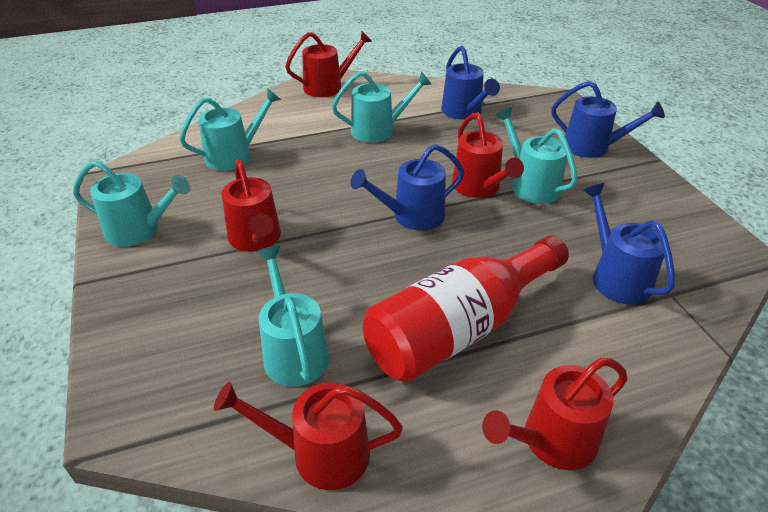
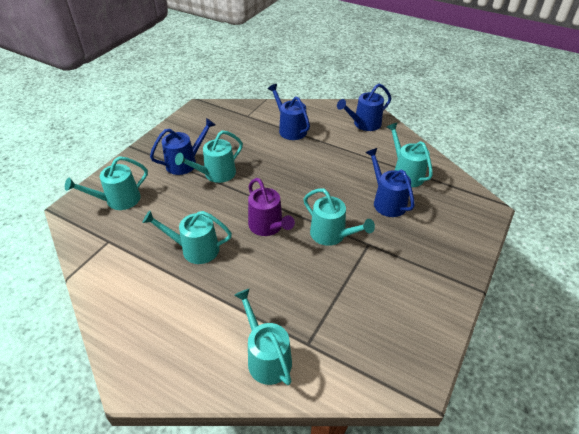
purple watering can: 0 -> 1
red bottle: 1 -> 0
red watering can: 5 -> 0
turquoise watering can: 5 -> 6

